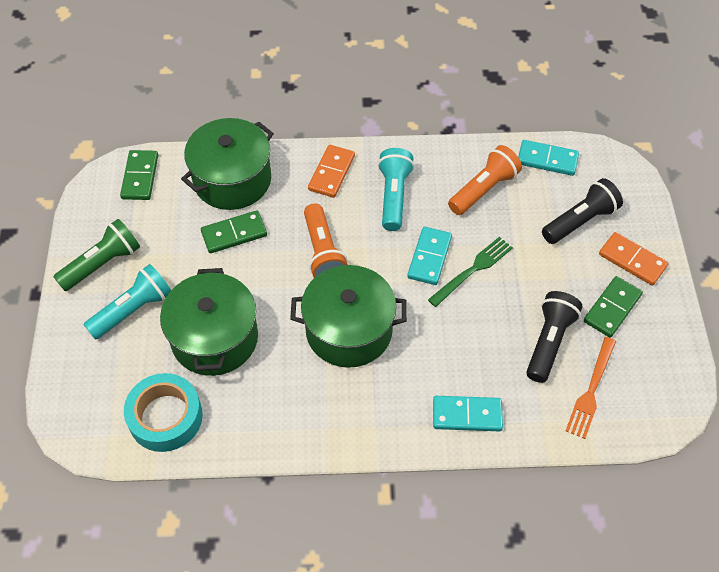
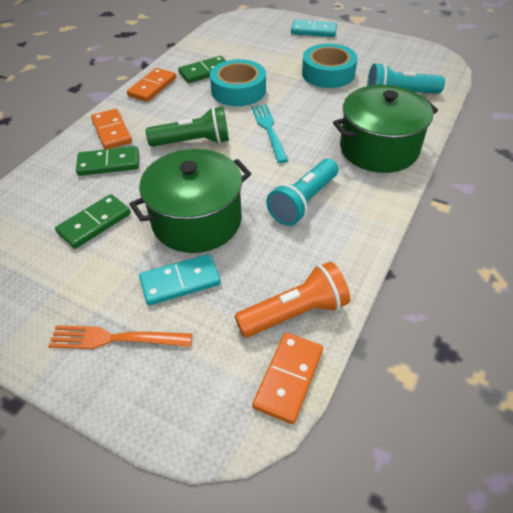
black flashlight: 2 -> 0
green fork: 1 -> 0
green pot: 3 -> 2
orange domino: 2 -> 3
orange flashlight: 2 -> 1
turquoise domino: 3 -> 2
turquoise fork: 0 -> 1
turquoise tape: 1 -> 2

